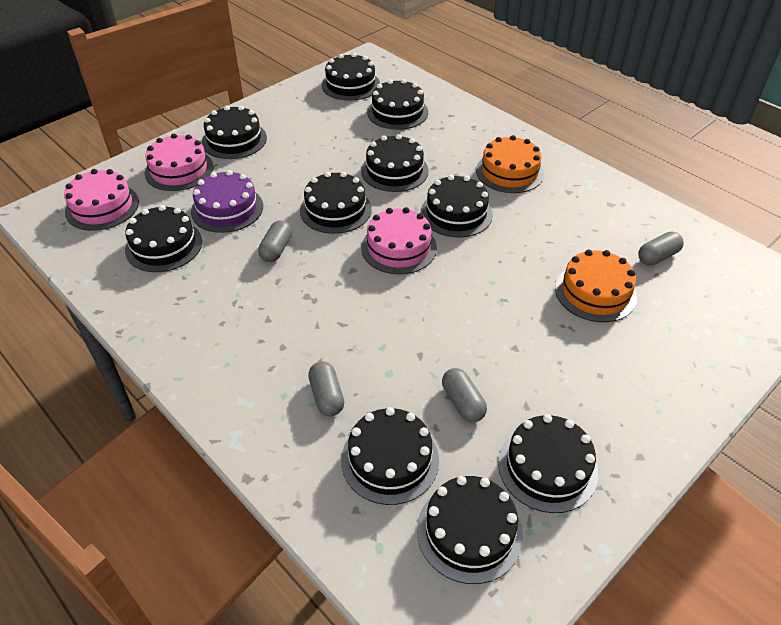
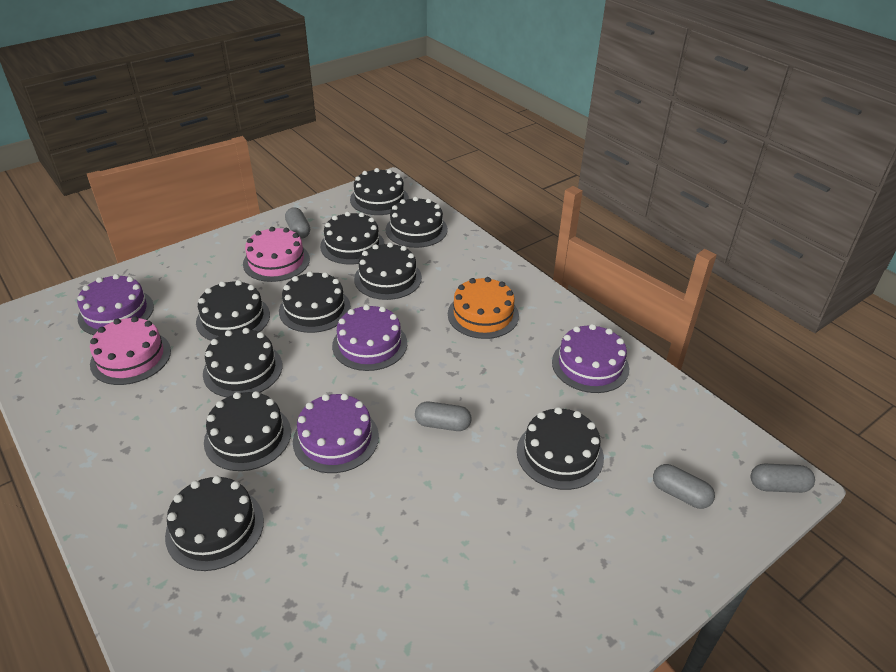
orange cake: 2 -> 1
pink cake: 3 -> 2
purple cake: 1 -> 4

